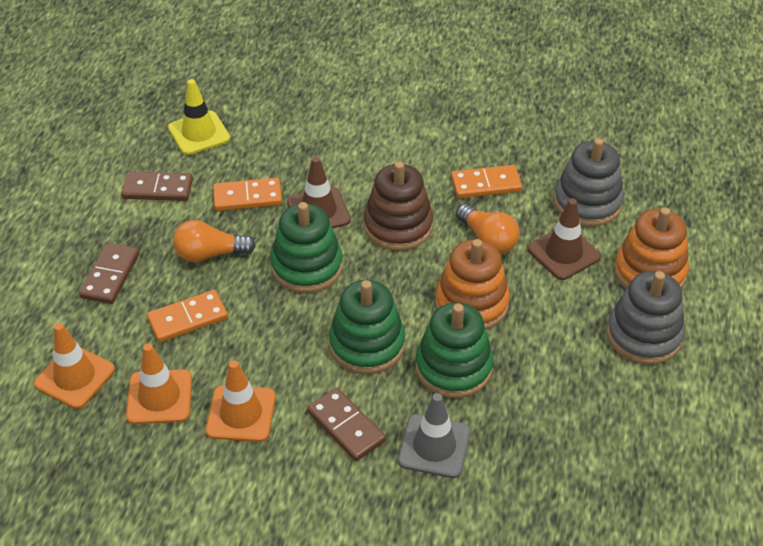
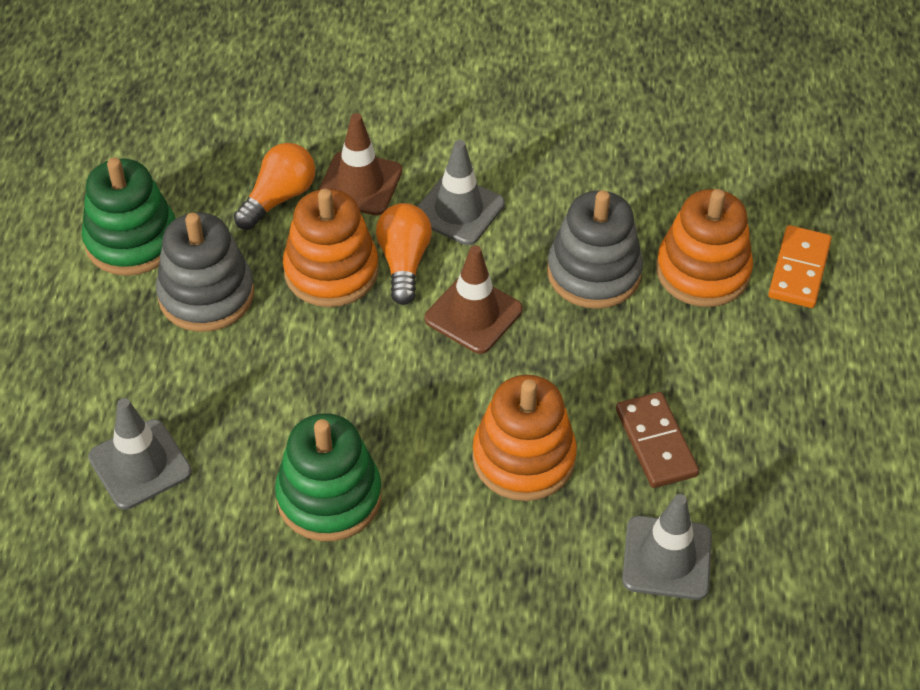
brown domino: 3 -> 1
brown stacking toy: 1 -> 0
green stacking toy: 3 -> 2
grey traffic cone: 1 -> 3
orange domino: 3 -> 1
orange stacking toy: 2 -> 3
orange traffic cone: 3 -> 0
yellow traffic cone: 1 -> 0

